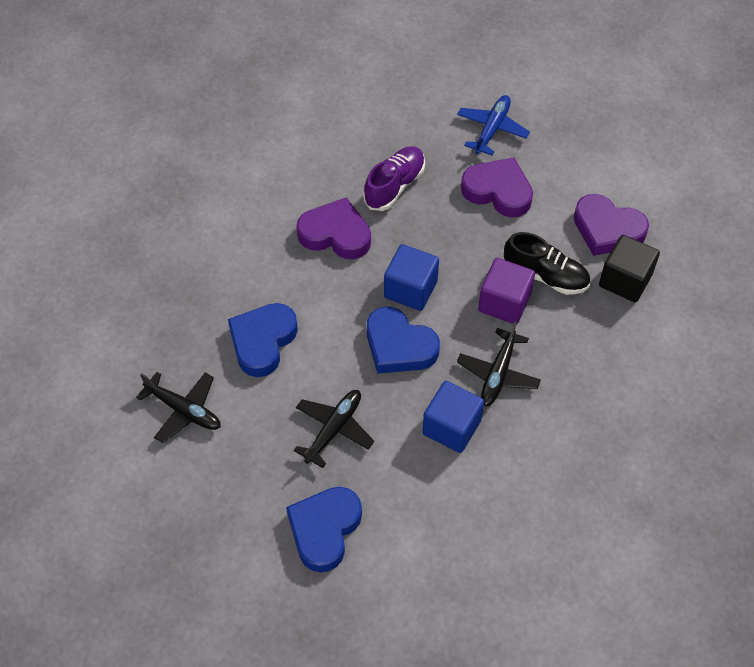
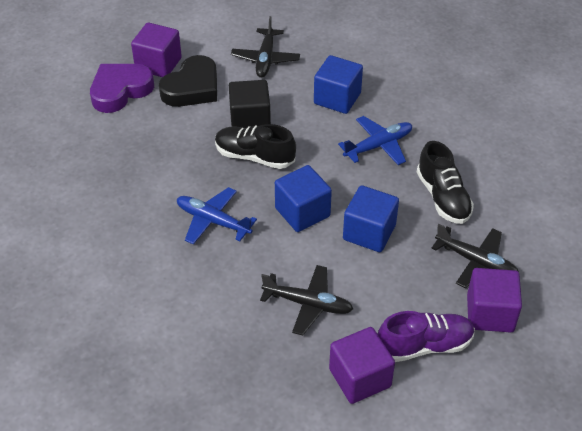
black heart: 0 -> 1
black shoe: 1 -> 2
blue cube: 2 -> 3
blue heart: 3 -> 0
blue plane: 1 -> 2
purple cube: 1 -> 3
purple heart: 3 -> 1

